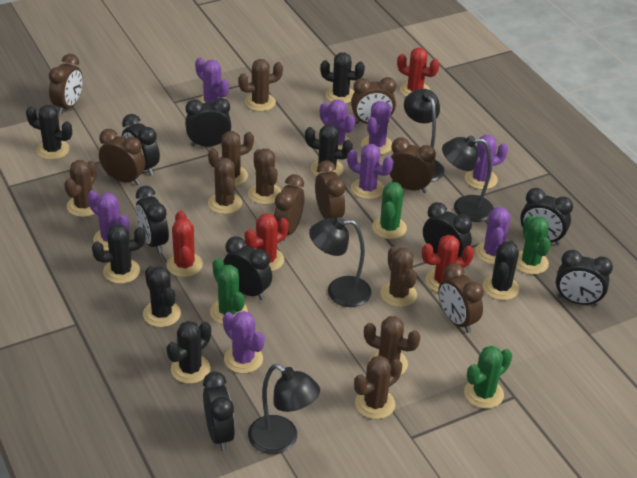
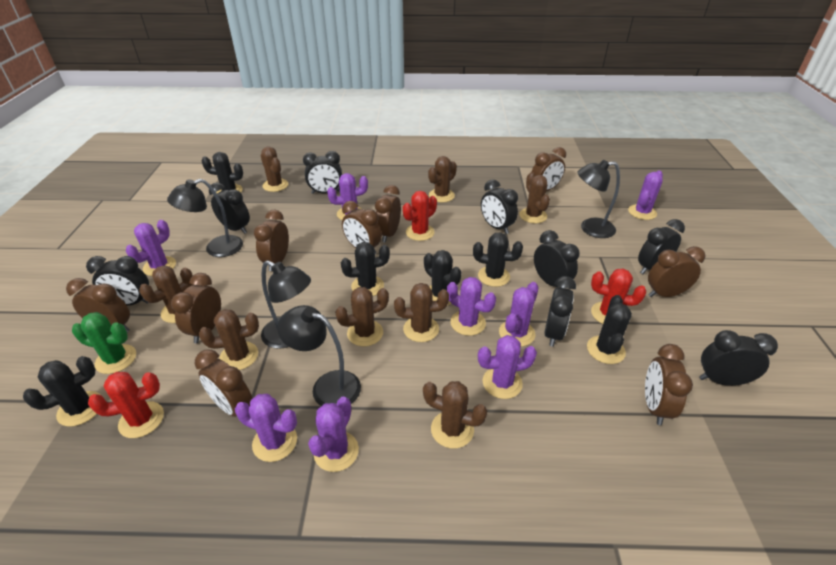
black cactus: 7 -> 6
brown clock: 7 -> 9
green cactus: 4 -> 1
red cactus: 4 -> 3

